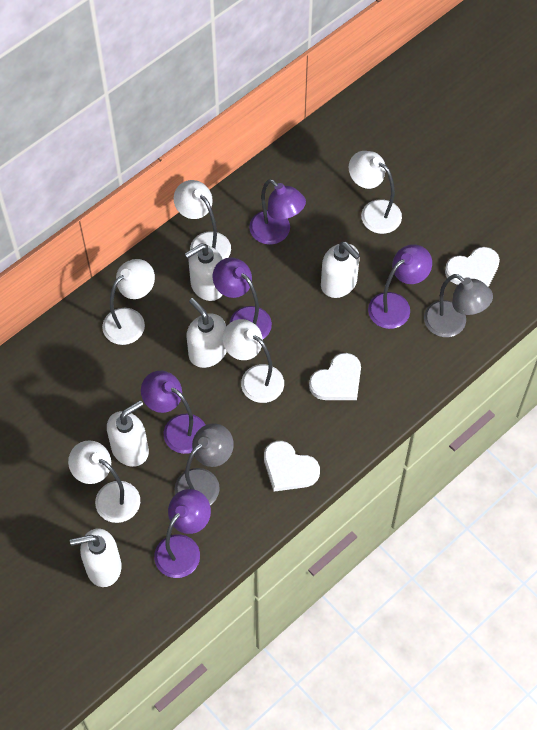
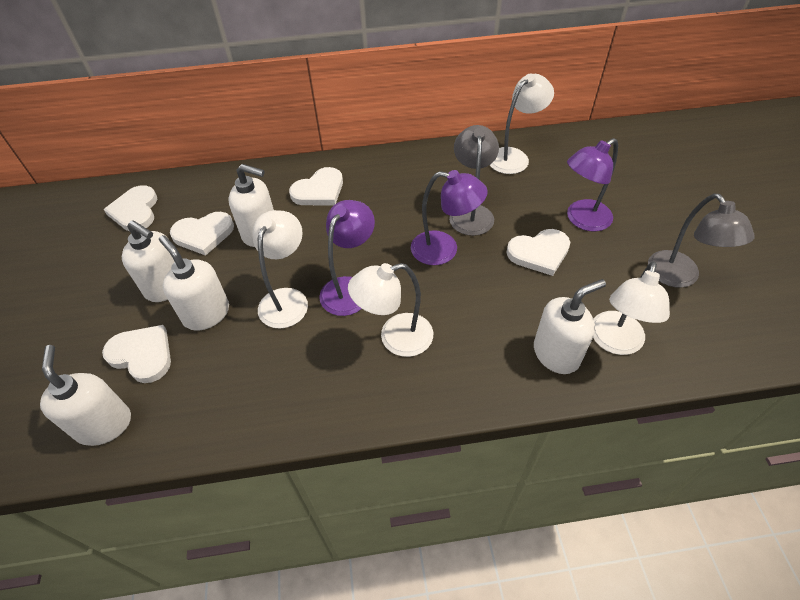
purple lamp: 5 -> 3
white heart: 3 -> 5
white lamp: 5 -> 4

